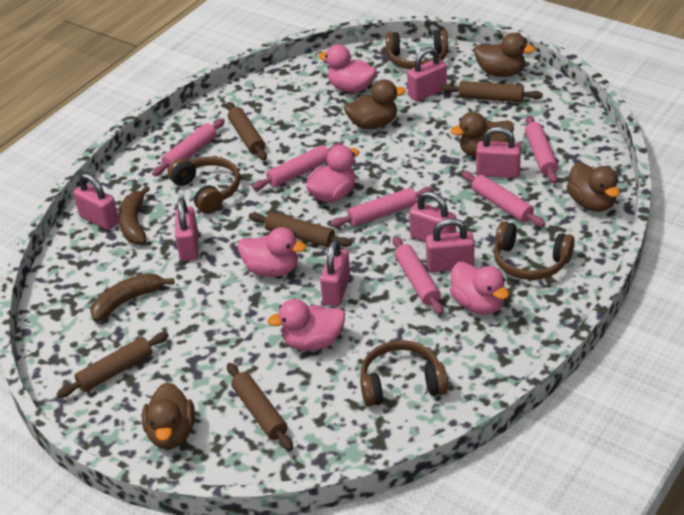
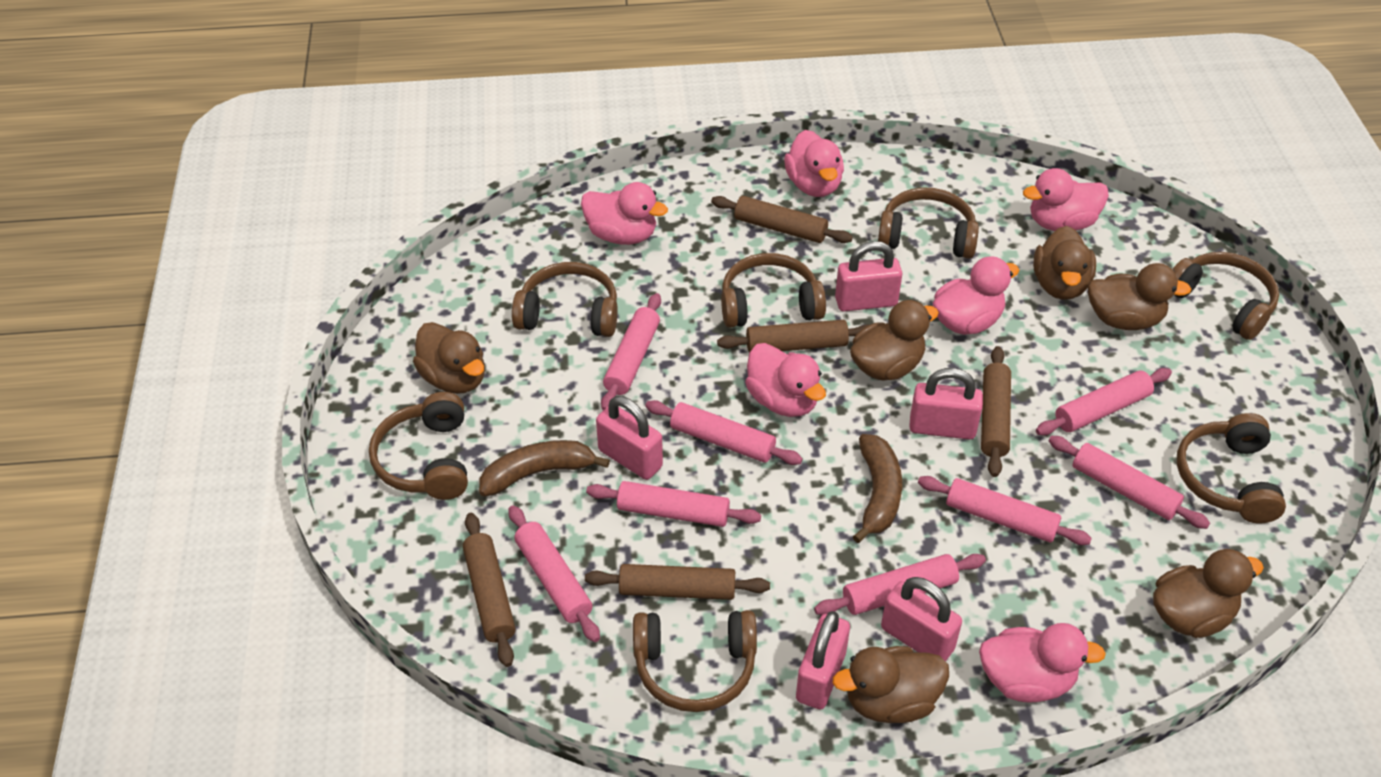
brown duck: 5 -> 6
brown headphones: 4 -> 7
pink duck: 5 -> 6
pink padlock: 7 -> 5
pink rolling pin: 6 -> 8

